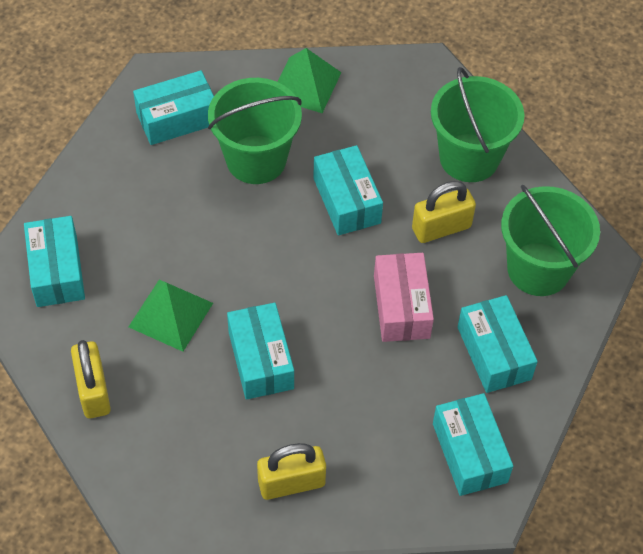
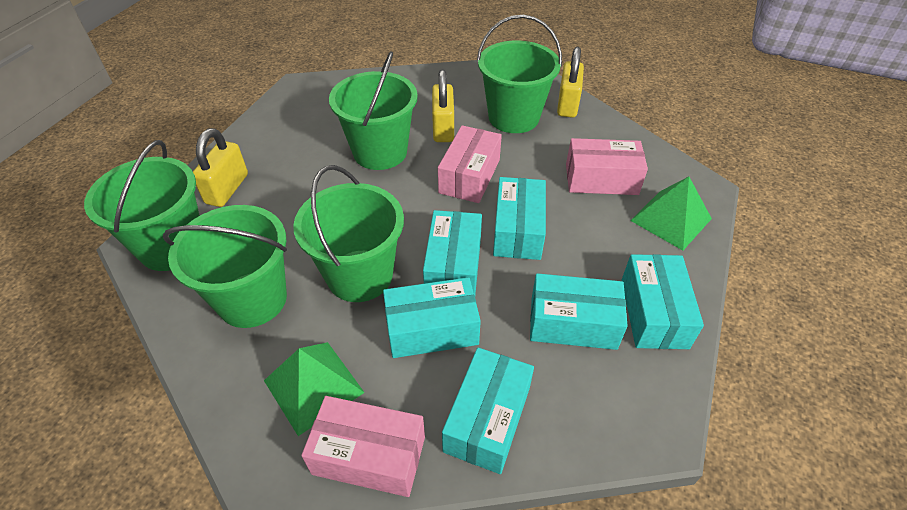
green bucket: 3 -> 5
pink box: 1 -> 3

